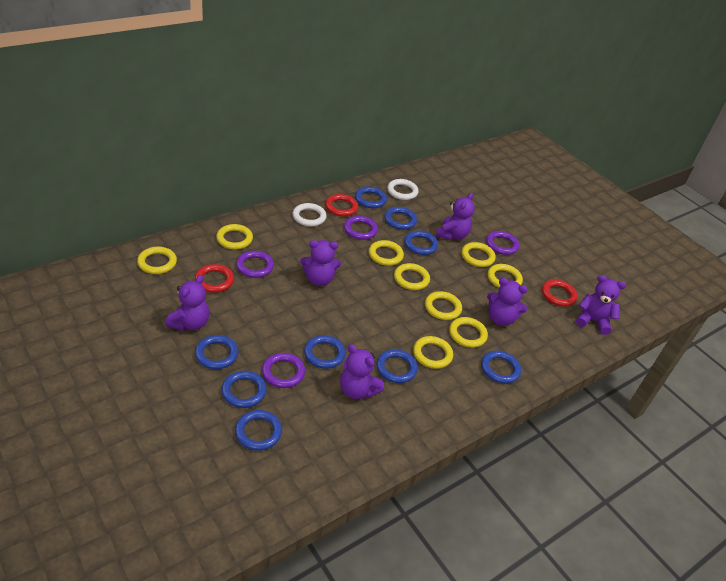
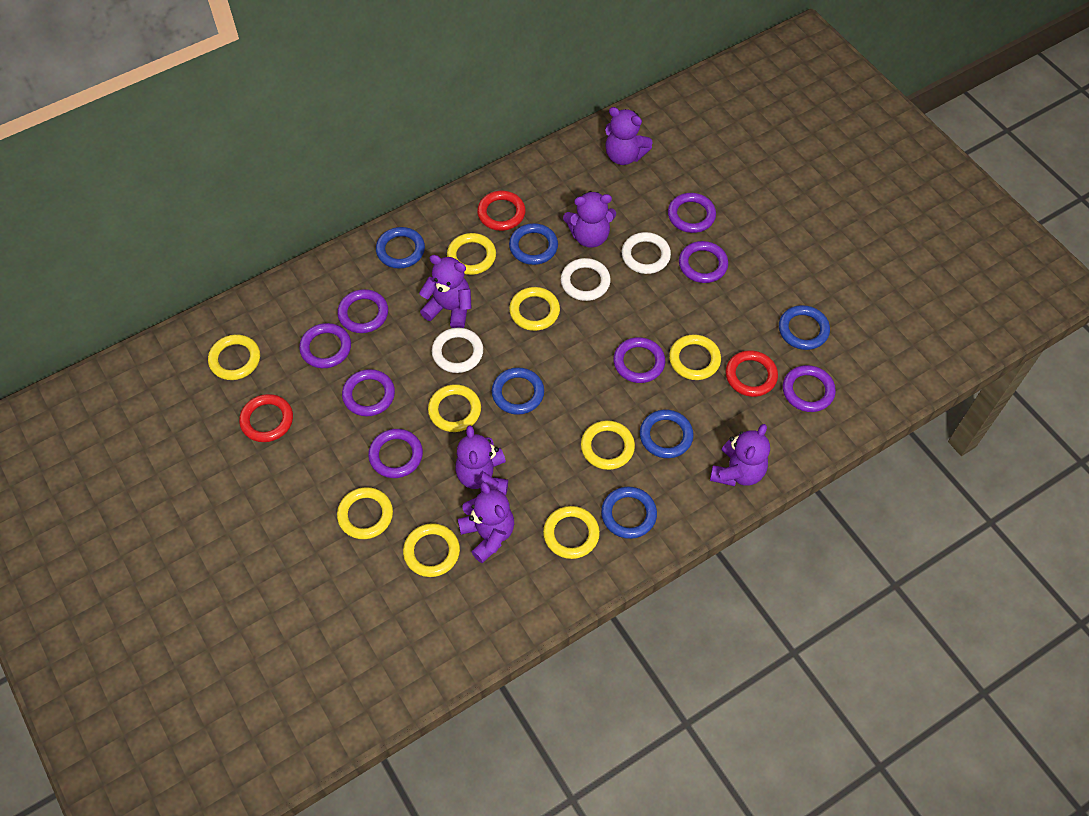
blue ring: 9 -> 6
purple ring: 4 -> 8
white ring: 2 -> 3

